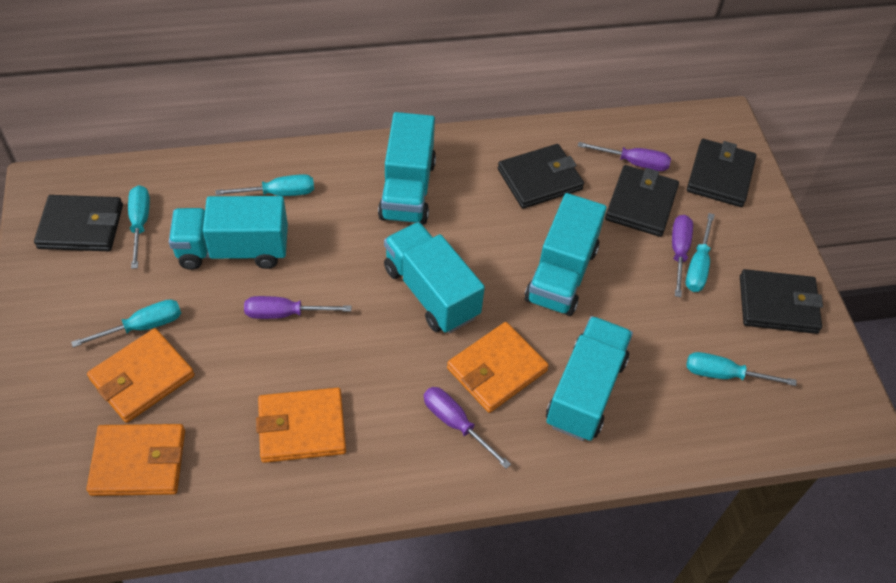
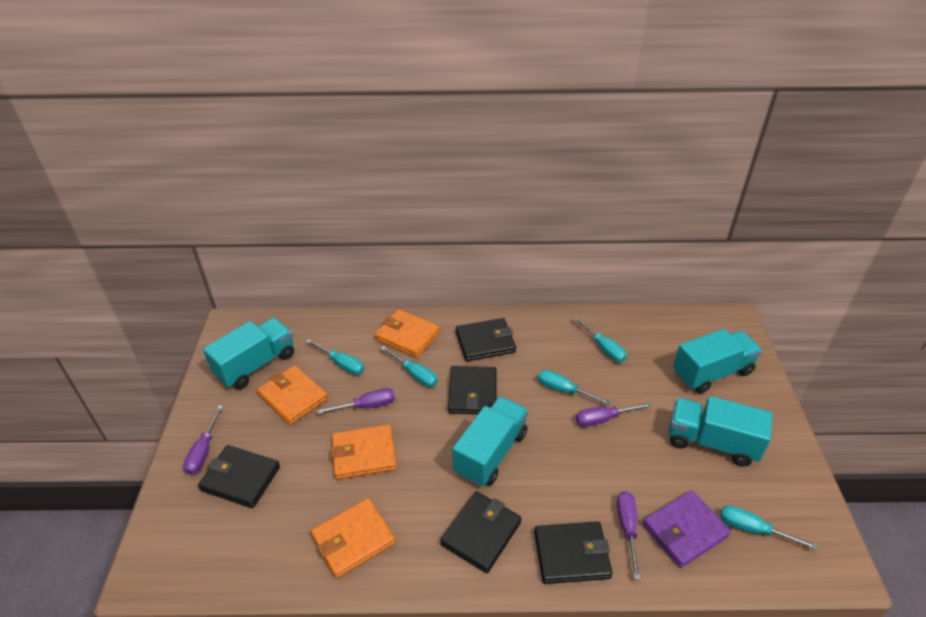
purple wallet: 0 -> 1
turquoise truck: 5 -> 4

